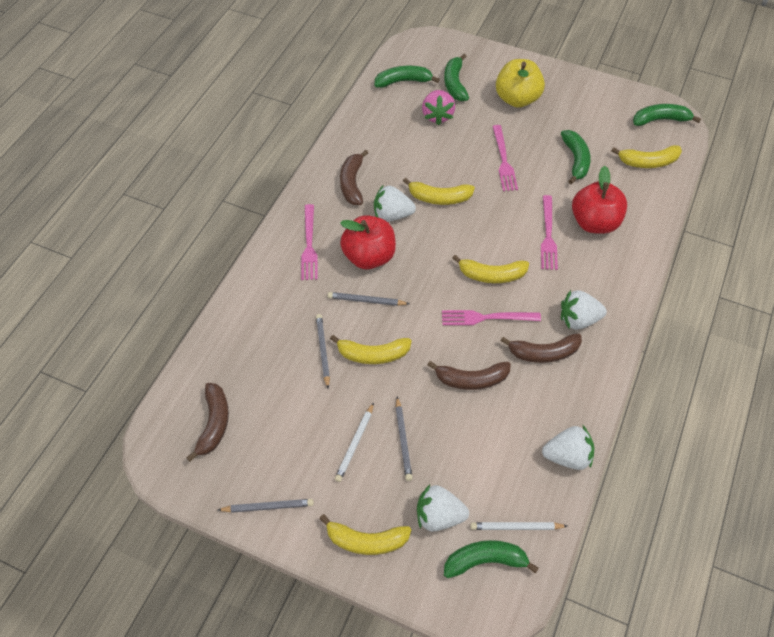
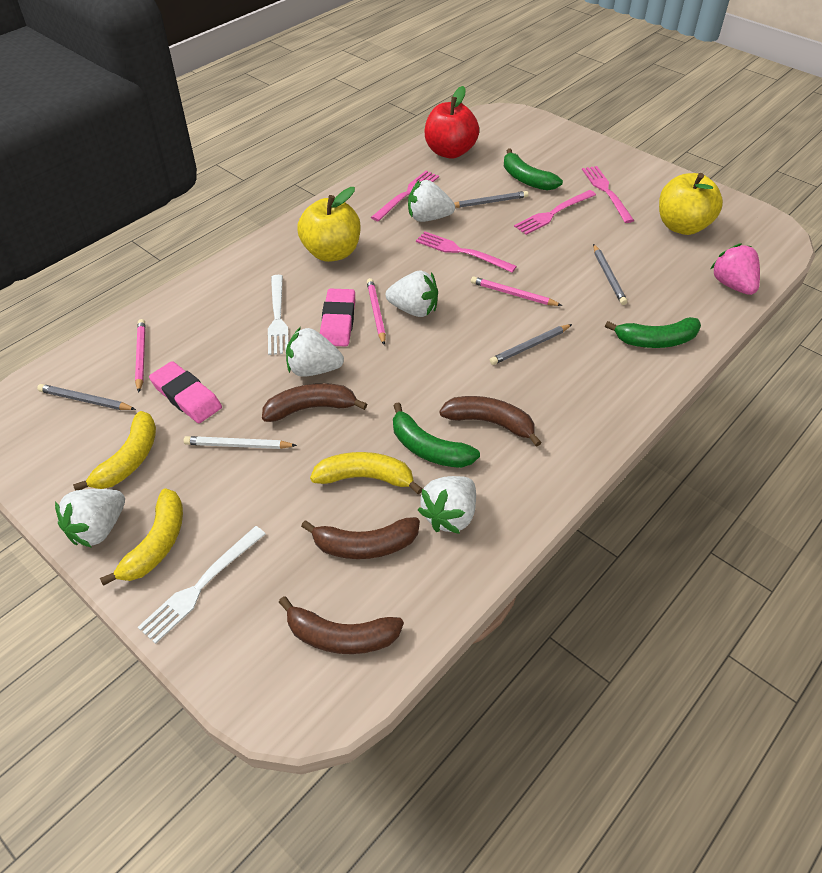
green banana: 5 -> 3
pink eraser: 0 -> 2
pink pencil: 0 -> 3
red apple: 2 -> 1
white fork: 0 -> 2
white pencil: 2 -> 1
white strawberry: 4 -> 5
yellow apple: 1 -> 2
yellow banana: 5 -> 3

